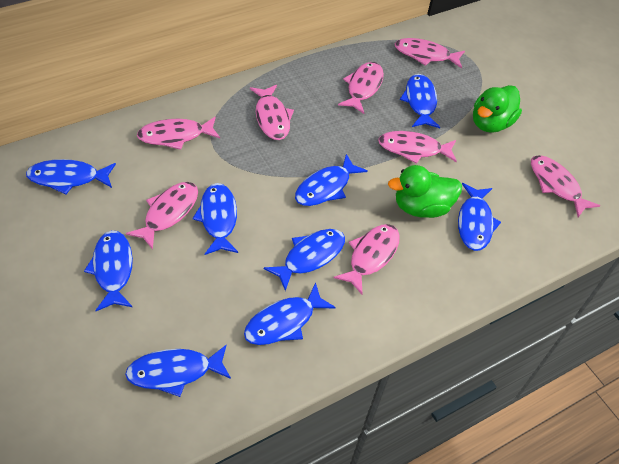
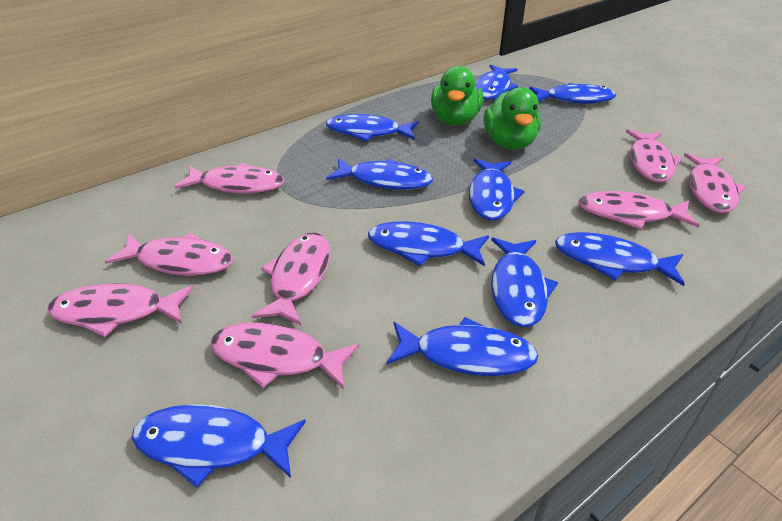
blue fish: 9 -> 10

